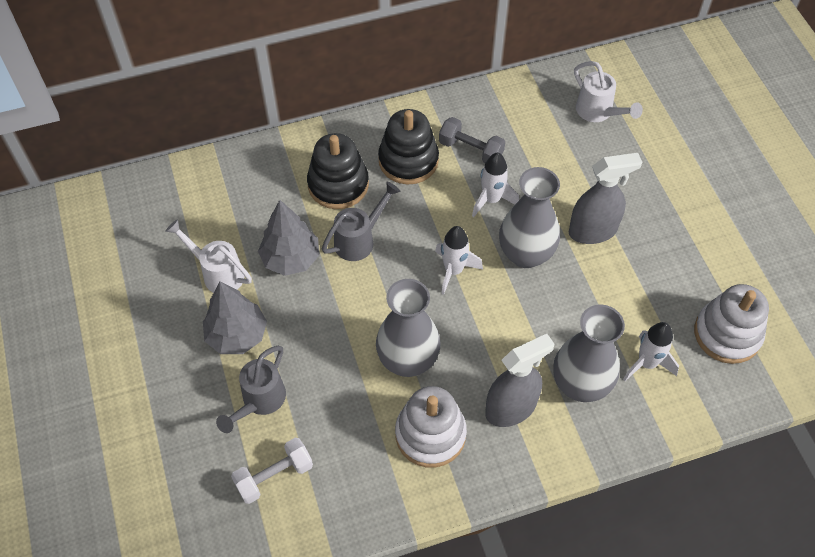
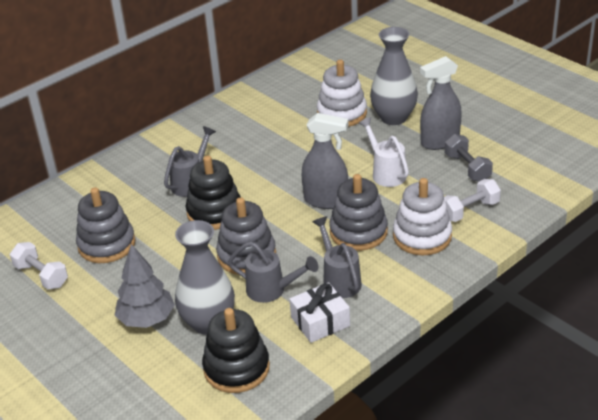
grey stacking toy: 0 -> 3
grey tree: 2 -> 1
grey vase: 3 -> 2
grey watering can: 2 -> 3
white dumbbell: 1 -> 2
white gift: 0 -> 1
white rocket: 3 -> 0
white watering can: 2 -> 1

